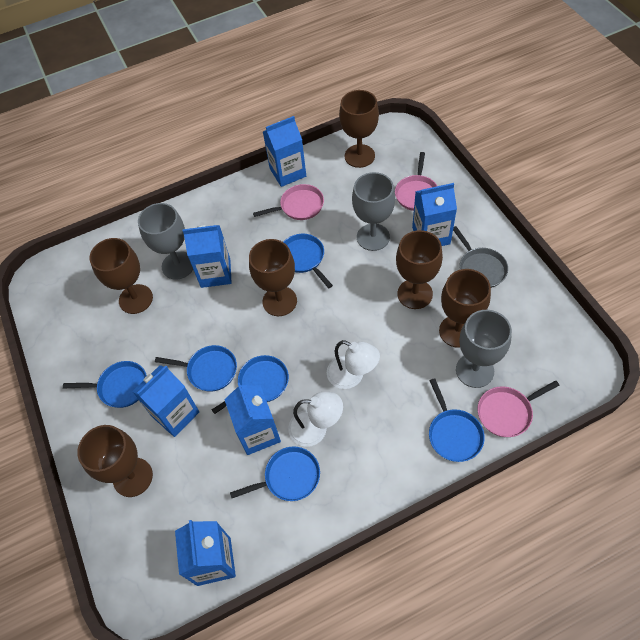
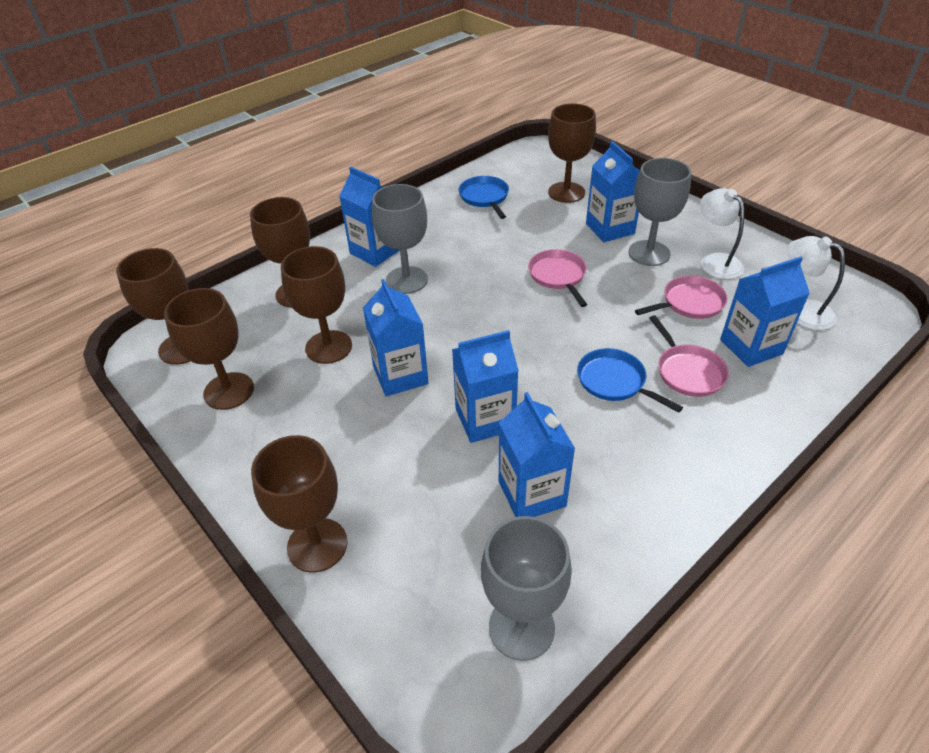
blue pan: 6 -> 2
grey pan: 1 -> 0

